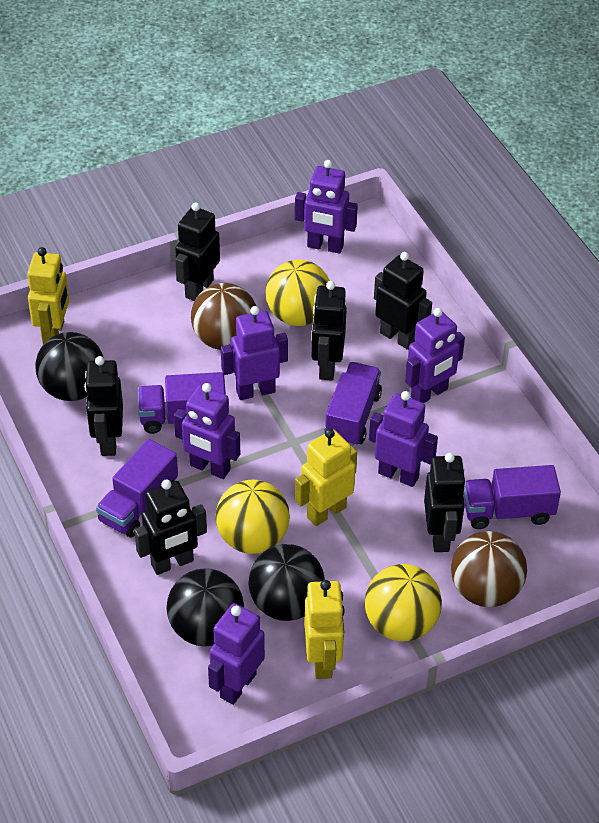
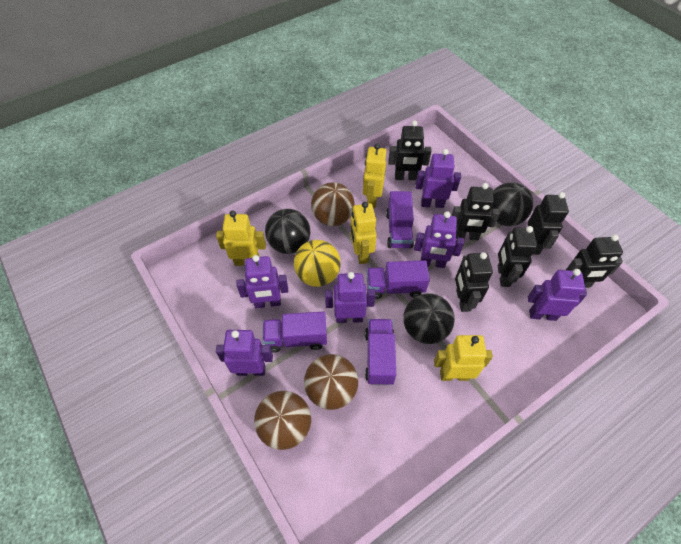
brown ball: 2 -> 3
yellow ball: 3 -> 1
yellow robot: 3 -> 4

